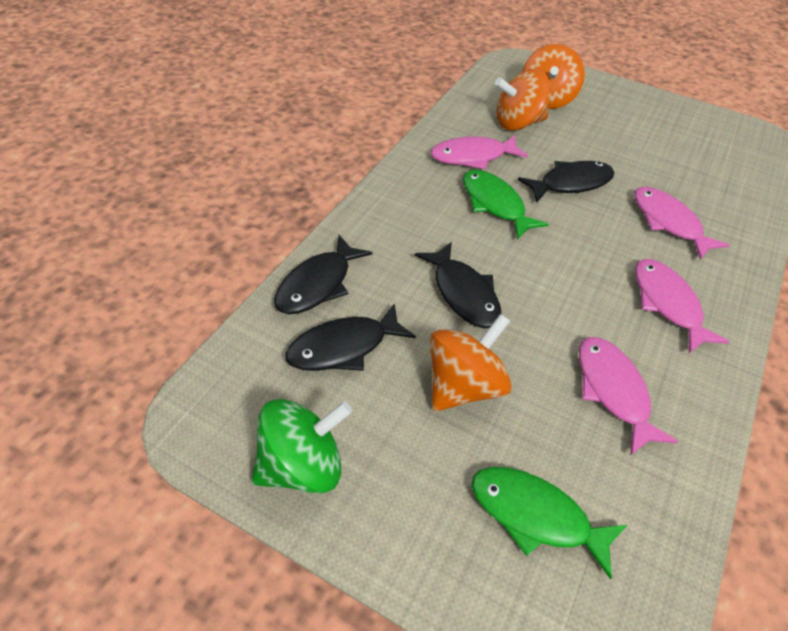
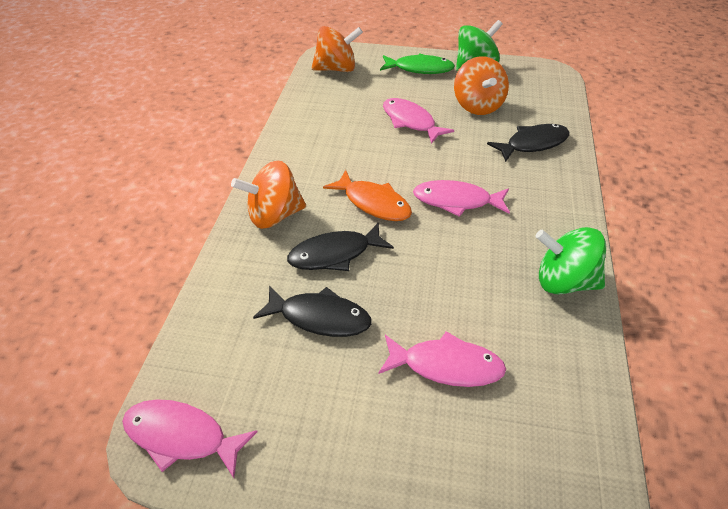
black fish: 4 -> 3
green fish: 2 -> 1
green spinning top: 1 -> 2
orange fish: 0 -> 1

